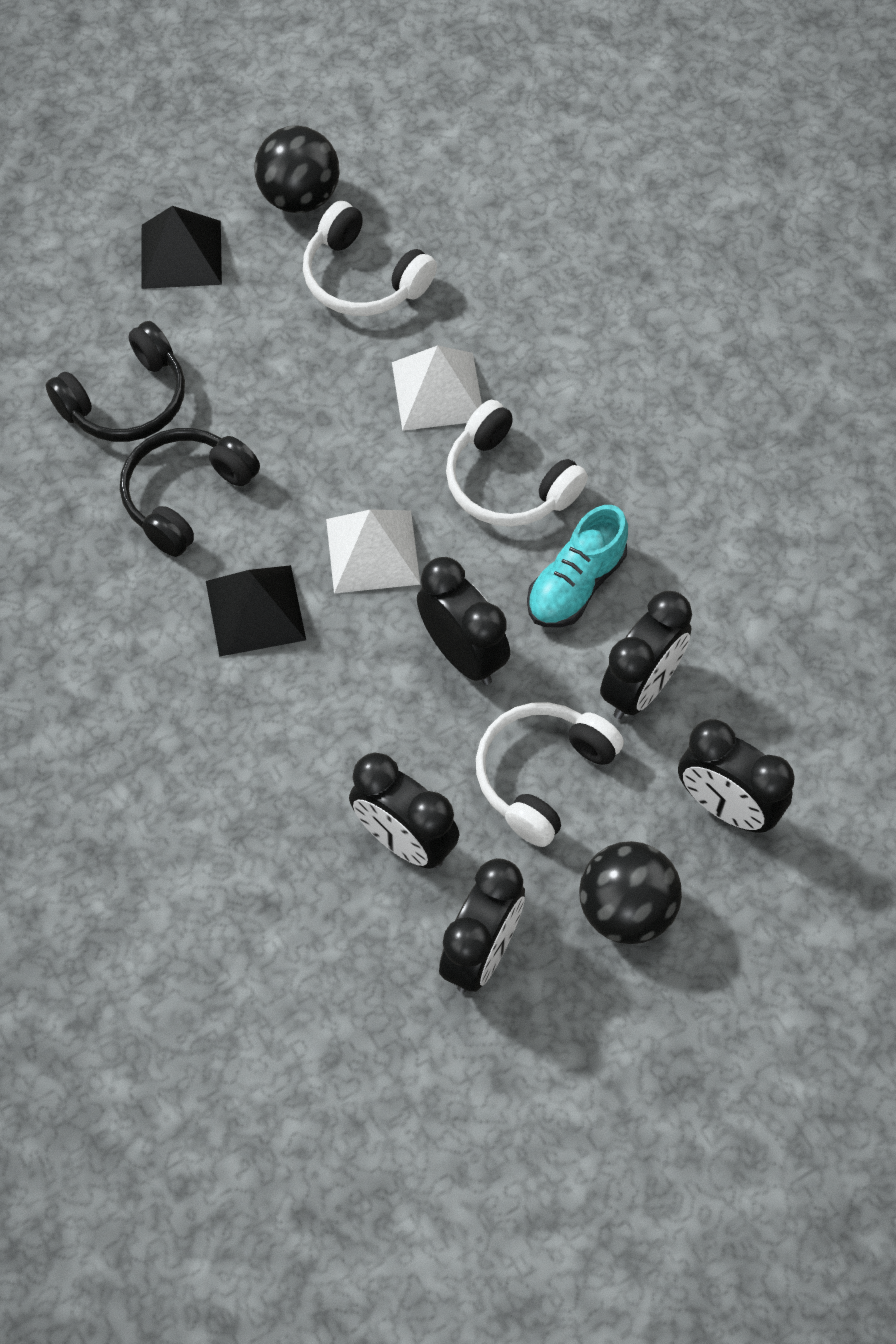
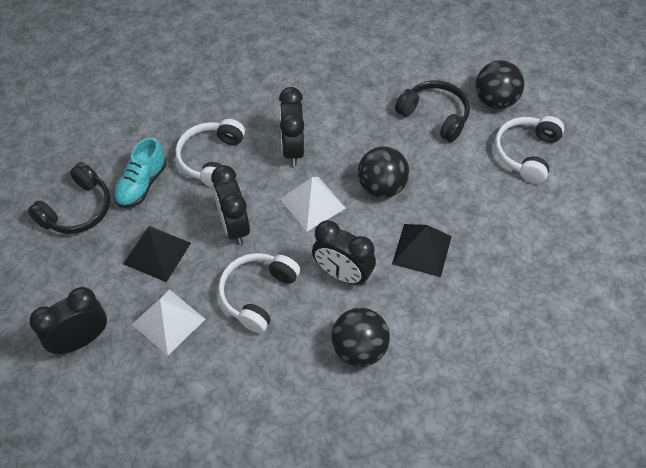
black ball: 2 -> 3
black clock: 5 -> 4

